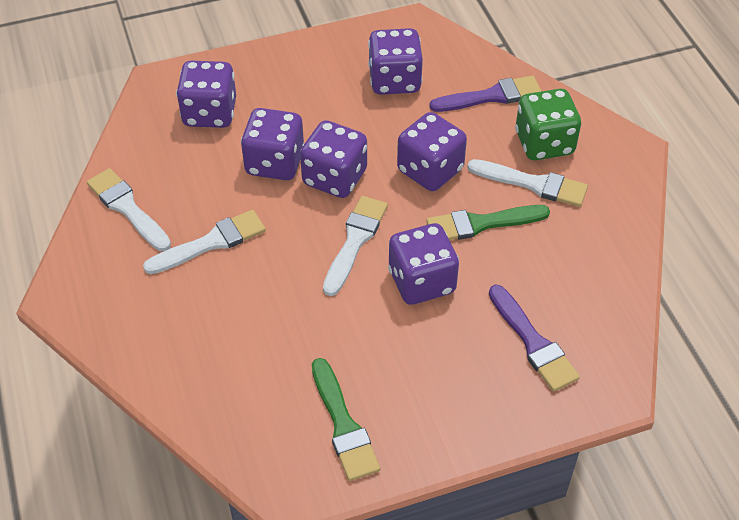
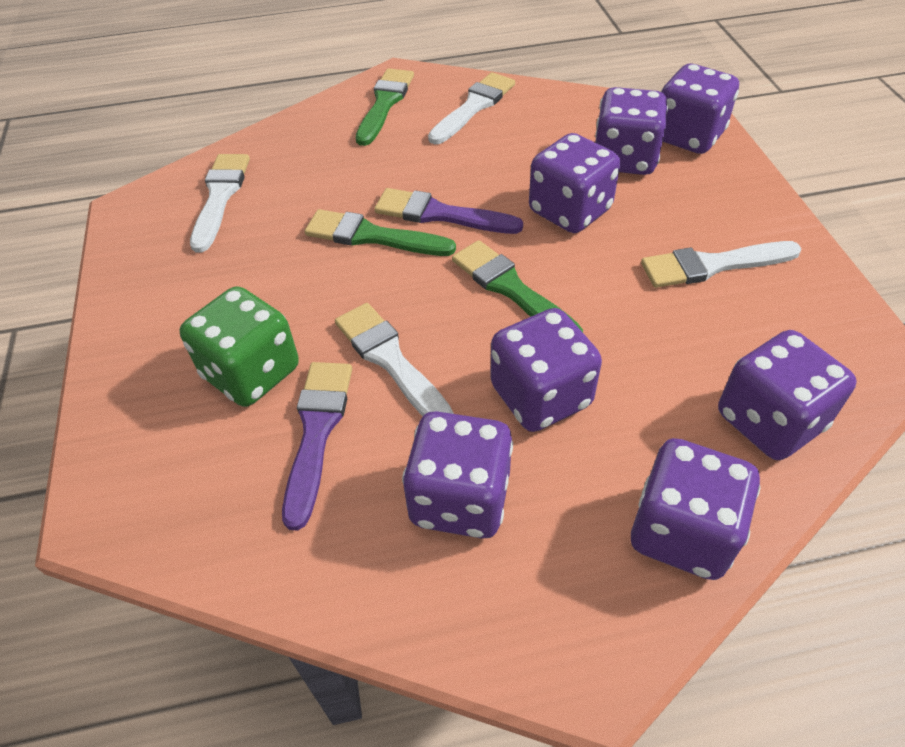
green brush: 2 -> 3
purple dice: 6 -> 7

